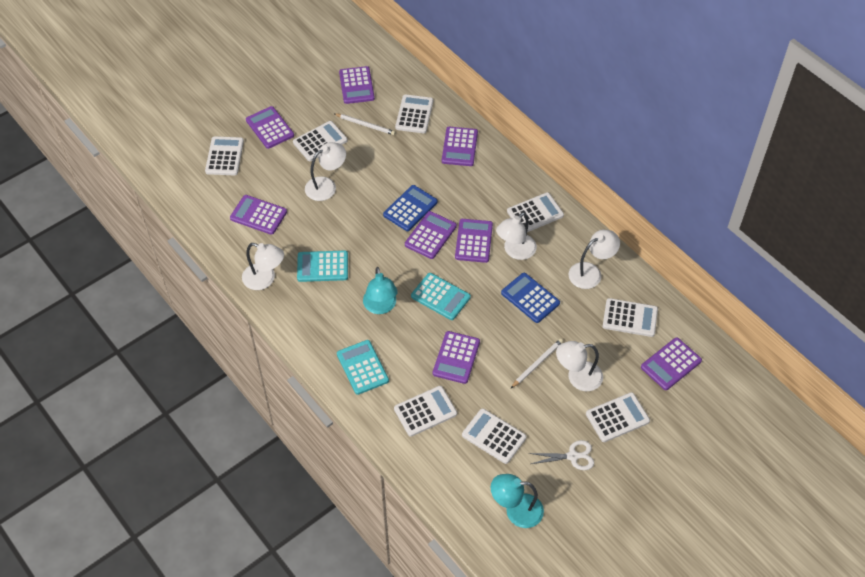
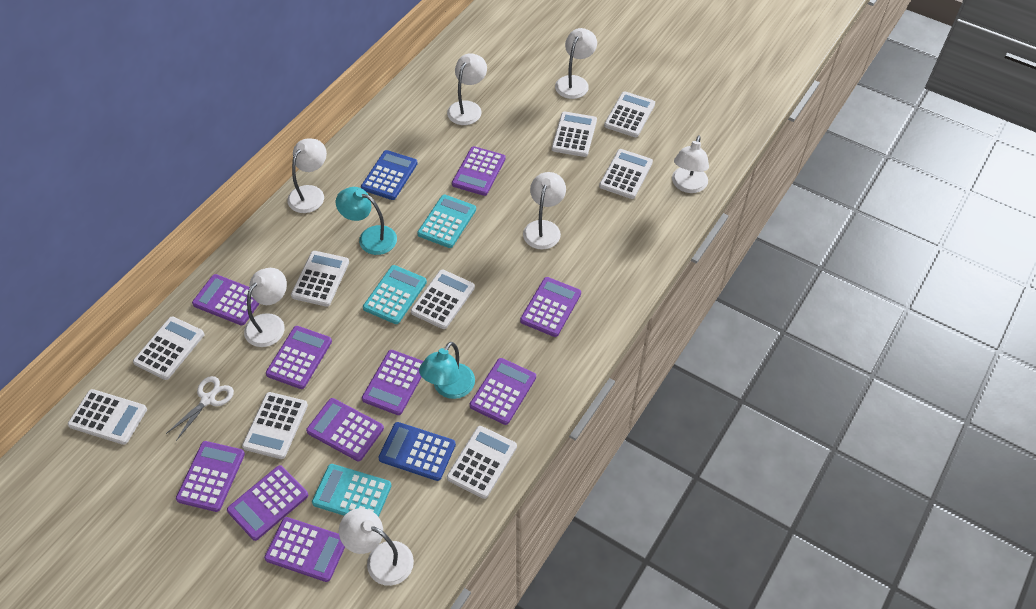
purple calculator: 8 -> 10
white calculator: 8 -> 9
white lamp: 5 -> 7
white pencil: 2 -> 0

